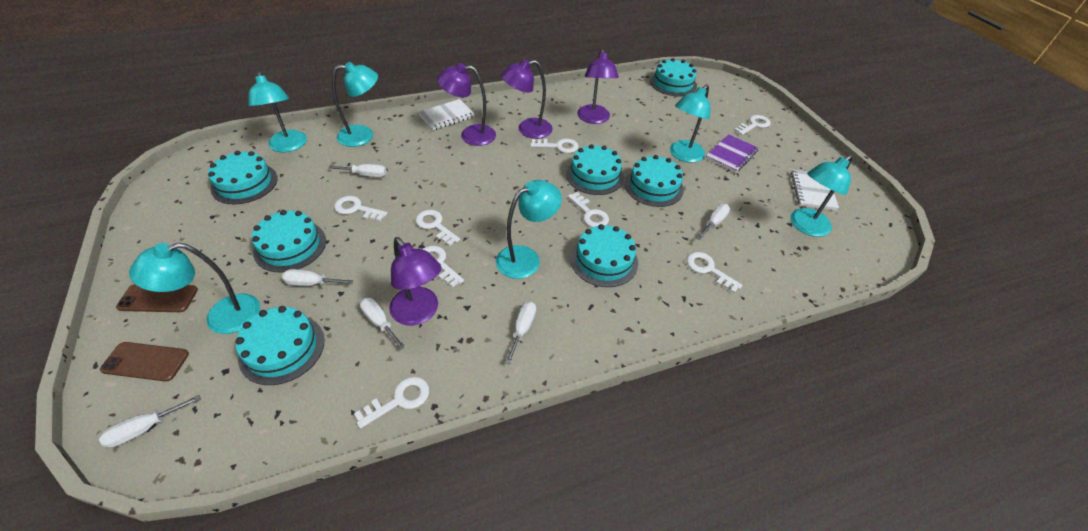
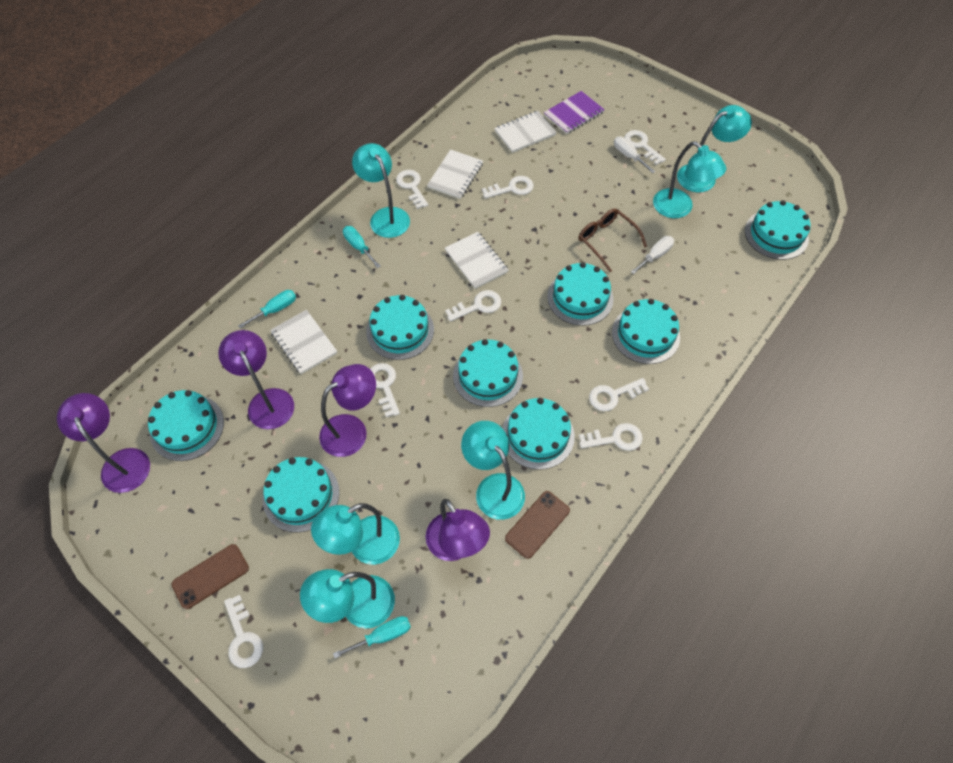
brown glasses: 0 -> 1
turquoise cake: 7 -> 8
turquoise screwdriver: 0 -> 3
white notebook: 2 -> 4
white screwdriver: 6 -> 2

